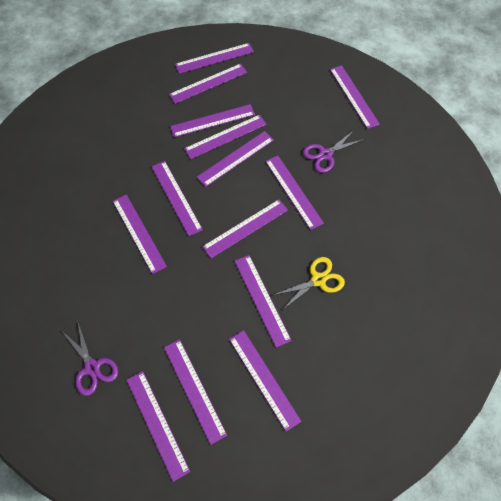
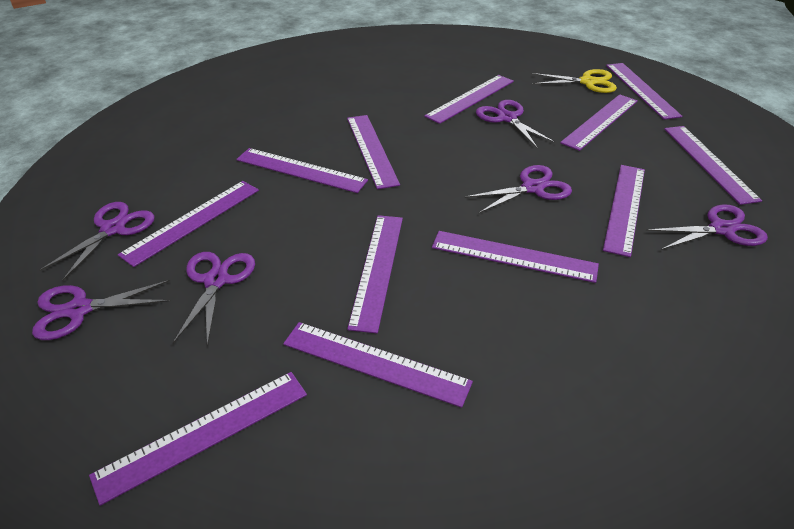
purple ruler: 14 -> 12
purple scissors: 2 -> 6

